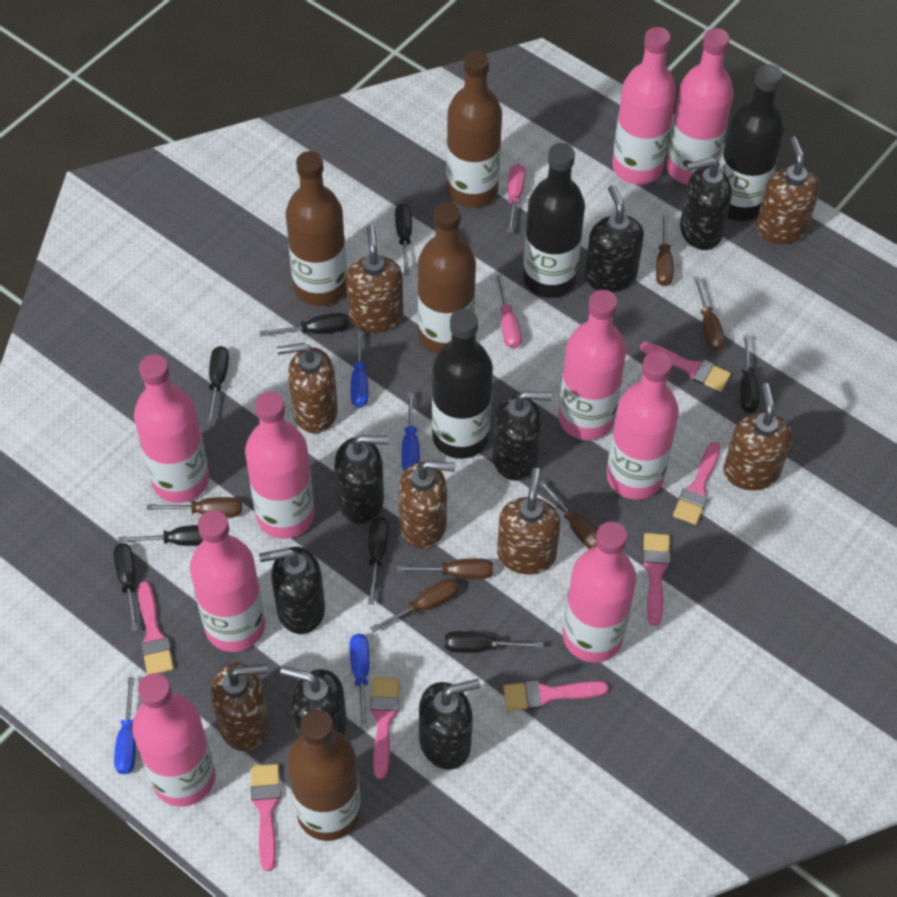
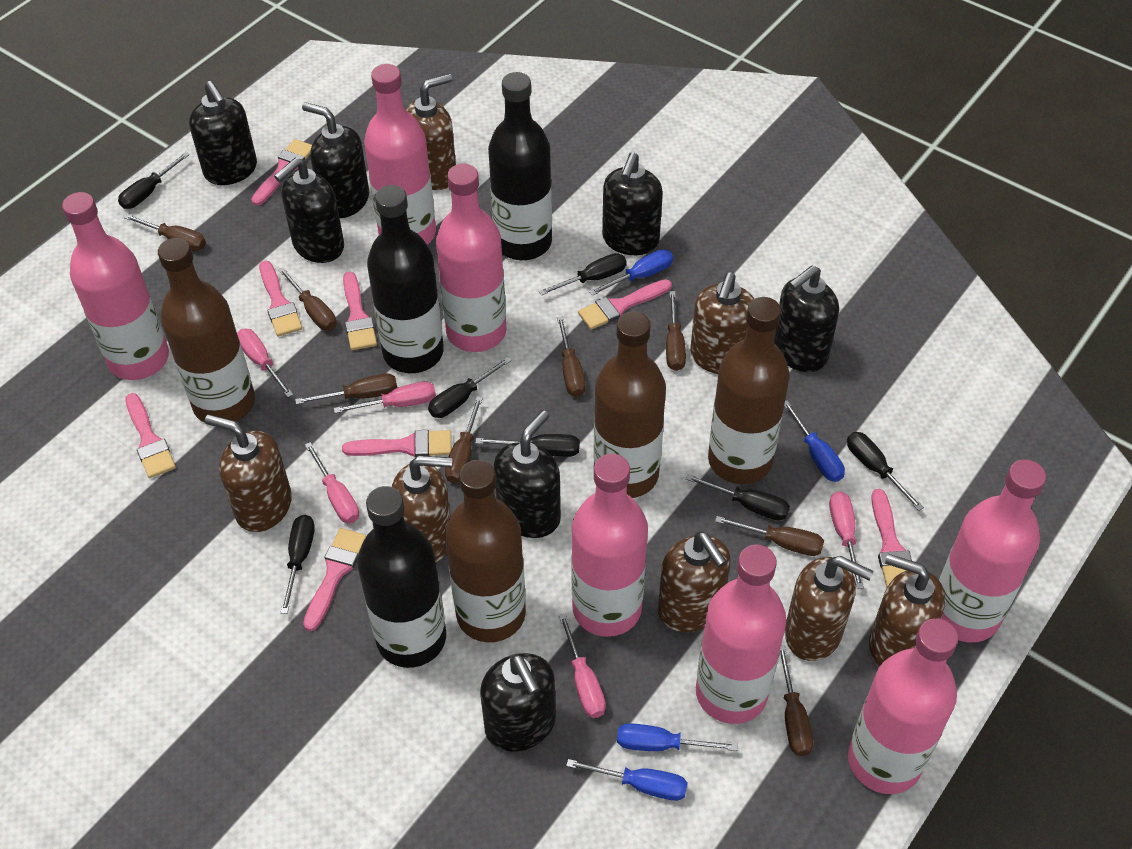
black screwdriver: 8 -> 7
brown screwdriver: 6 -> 8
pink bottle: 9 -> 7
pink brush: 7 -> 8
pink screwdriver: 2 -> 5

